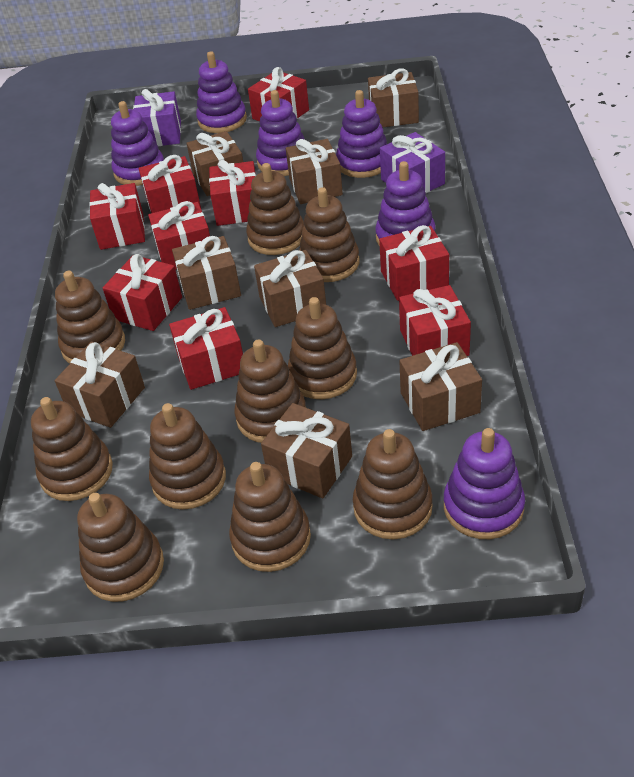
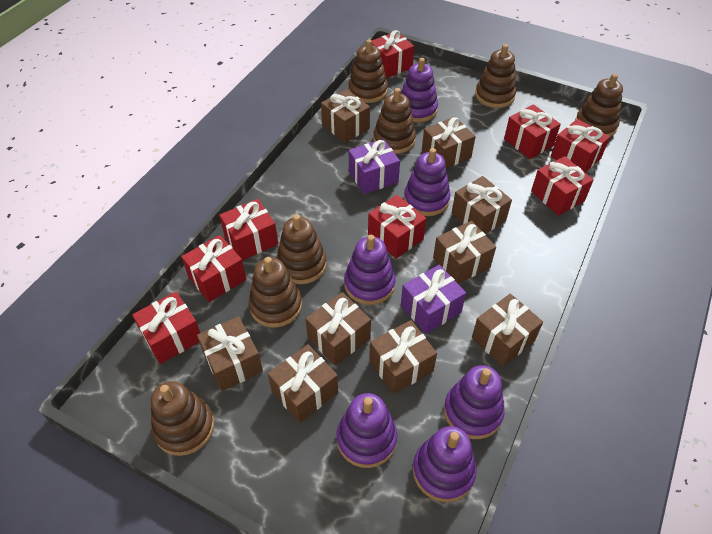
brown gift: 8 -> 9
brown stacking toy: 10 -> 7
red gift: 9 -> 8

